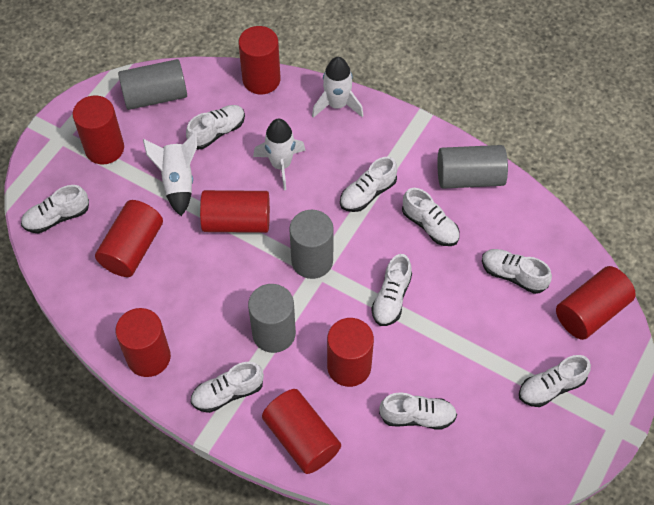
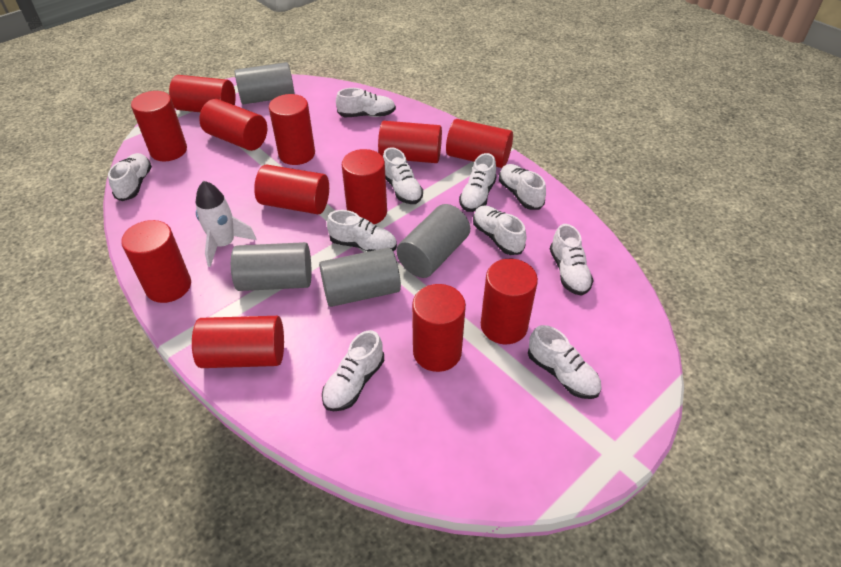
red cylinder: 8 -> 12
white rocket: 3 -> 1
white shoe: 9 -> 10

